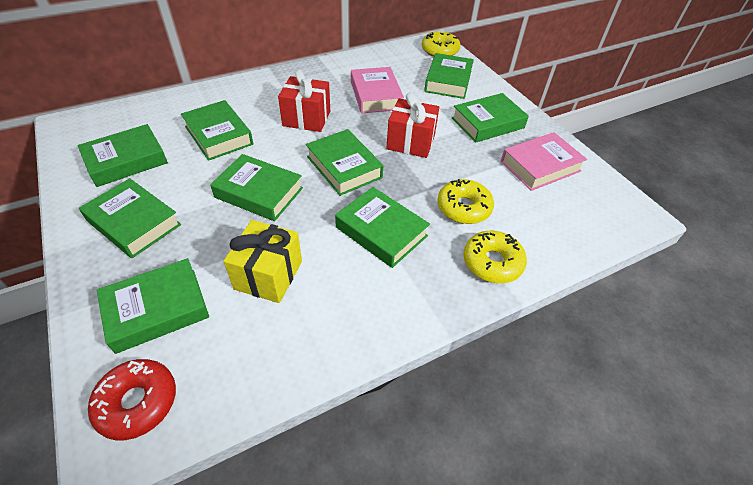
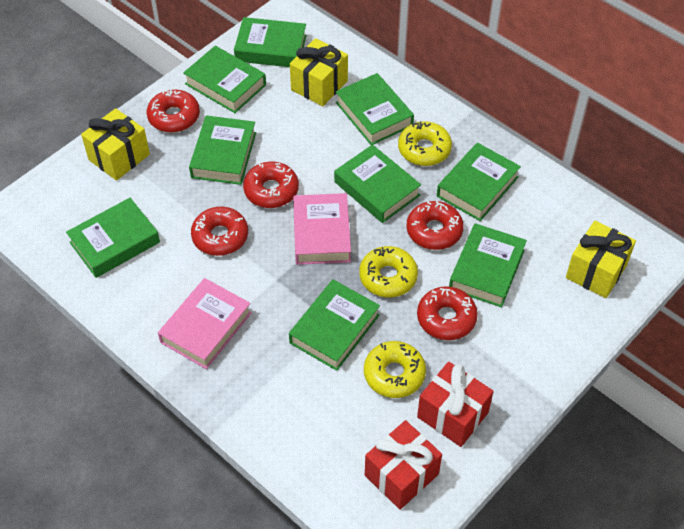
red donut: 1 -> 5
yellow gift: 1 -> 3

